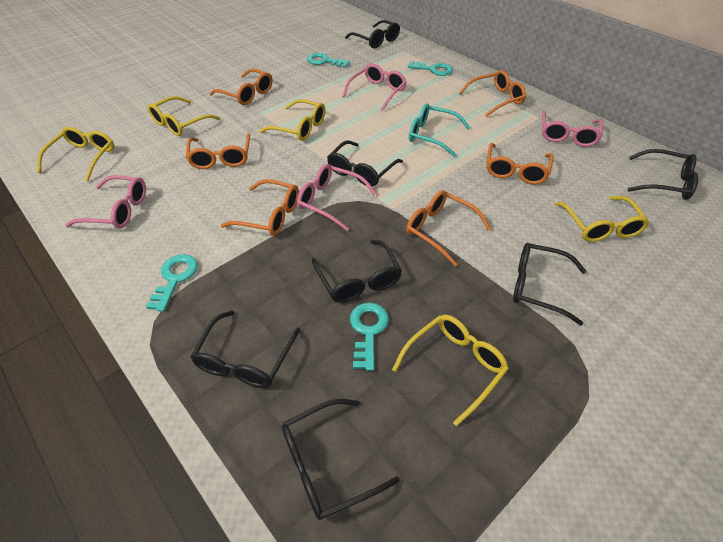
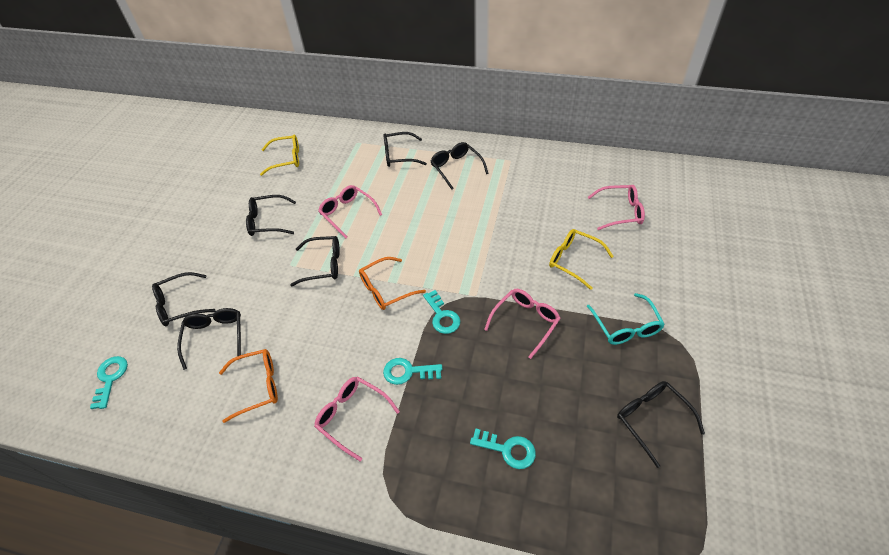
orange glasses: 6 -> 2
yellow glasses: 5 -> 2

